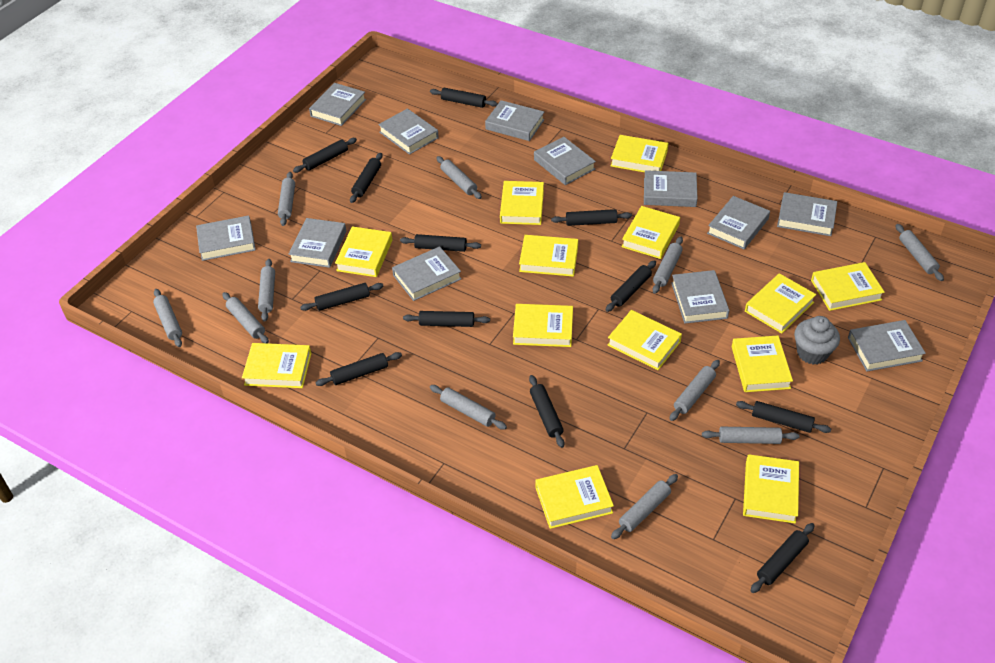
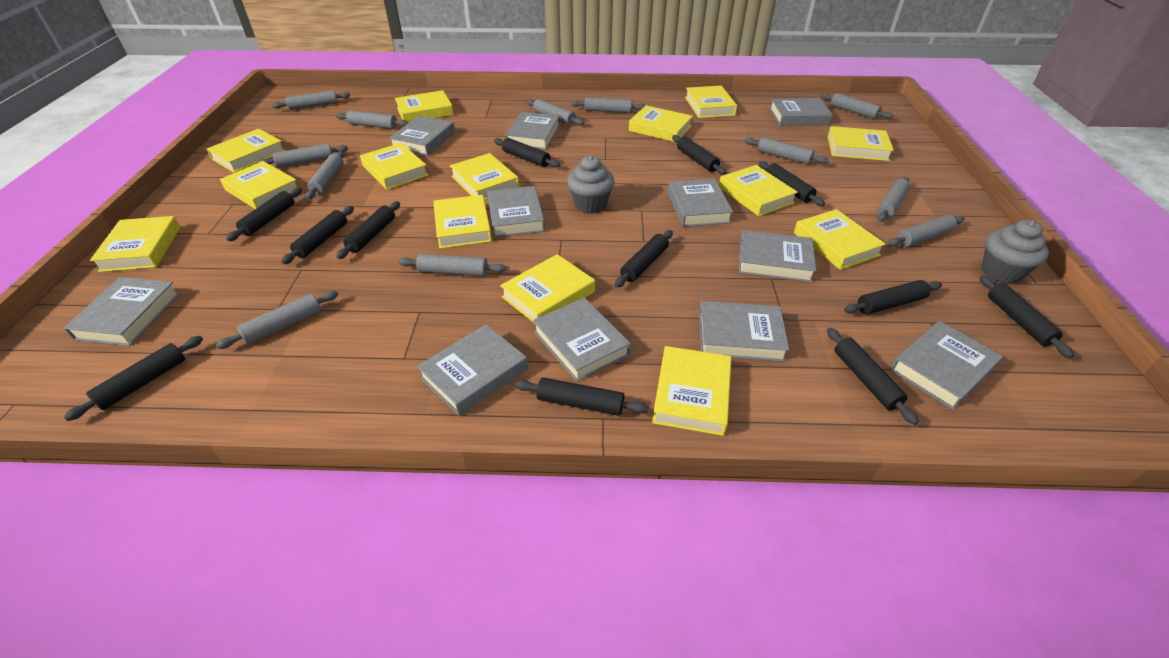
grey book: 12 -> 11
grey cupcake: 1 -> 2
grey rolling pin: 11 -> 12
yellow book: 13 -> 14

